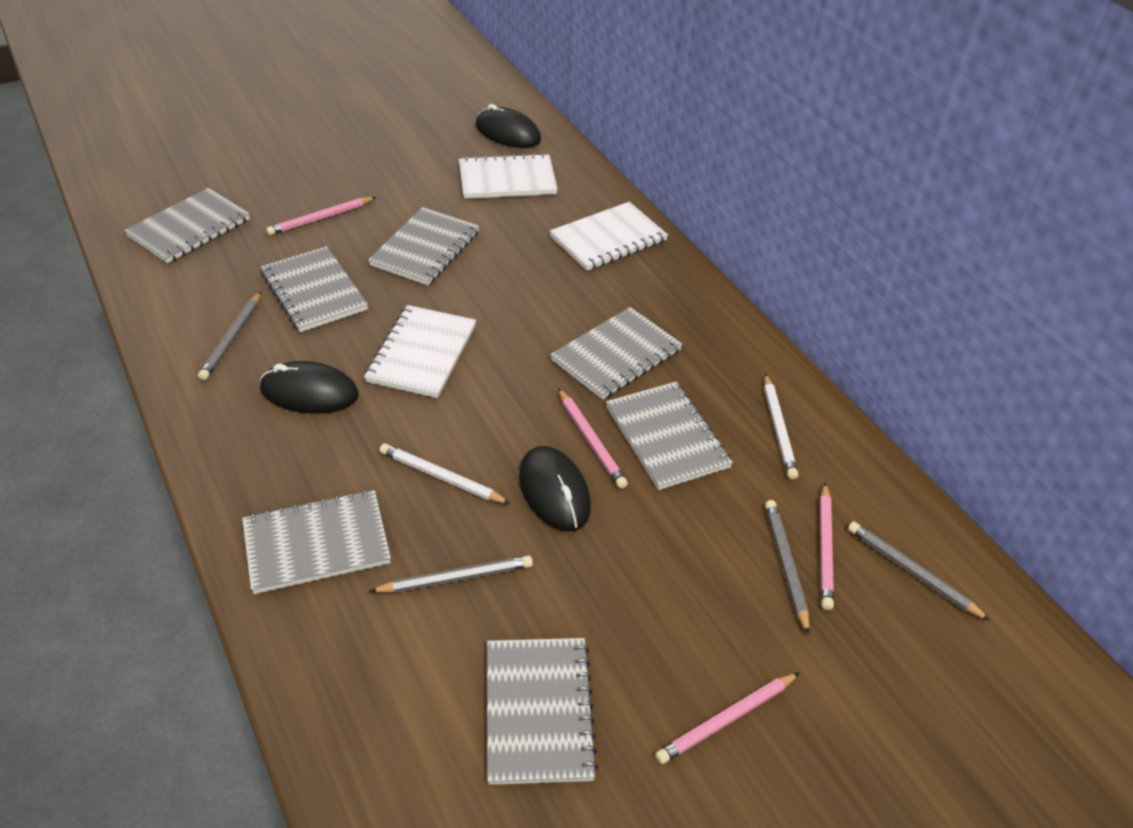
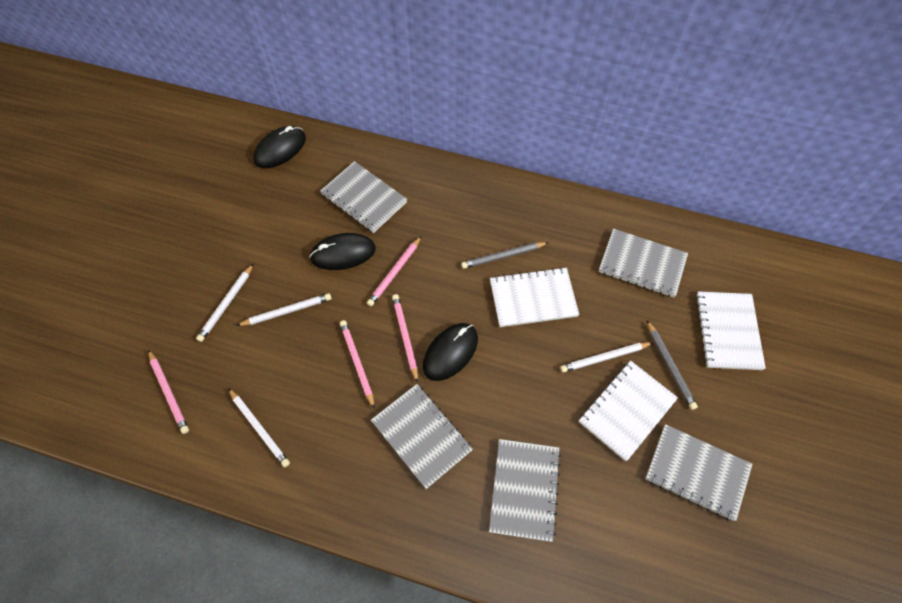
grey notebook: 7 -> 5
grey pencil: 4 -> 2
white pencil: 2 -> 4

